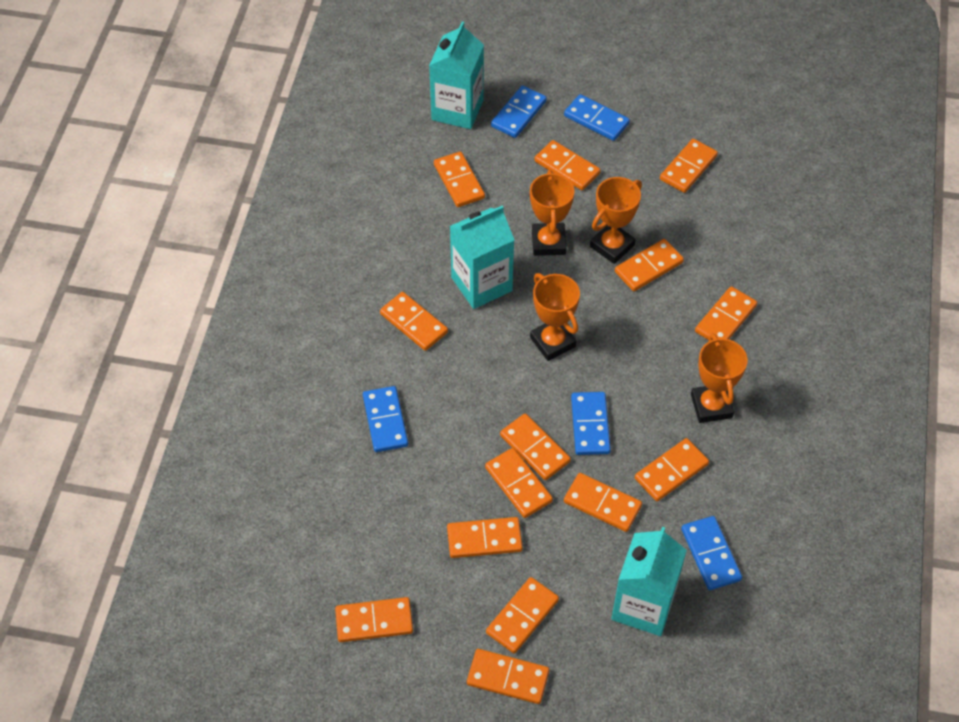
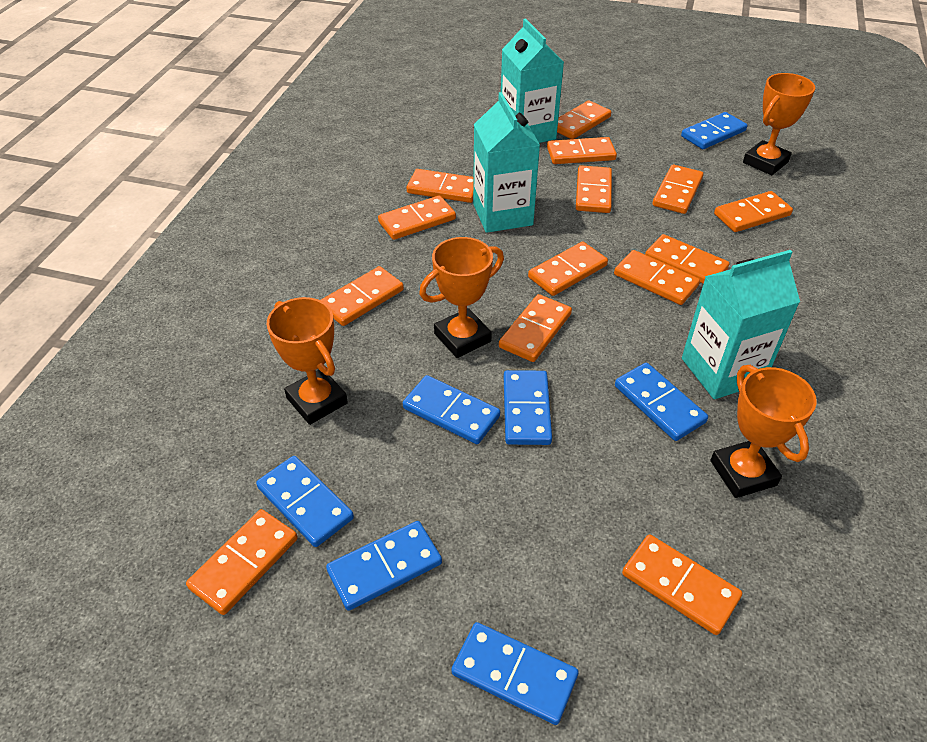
blue domino: 5 -> 7

